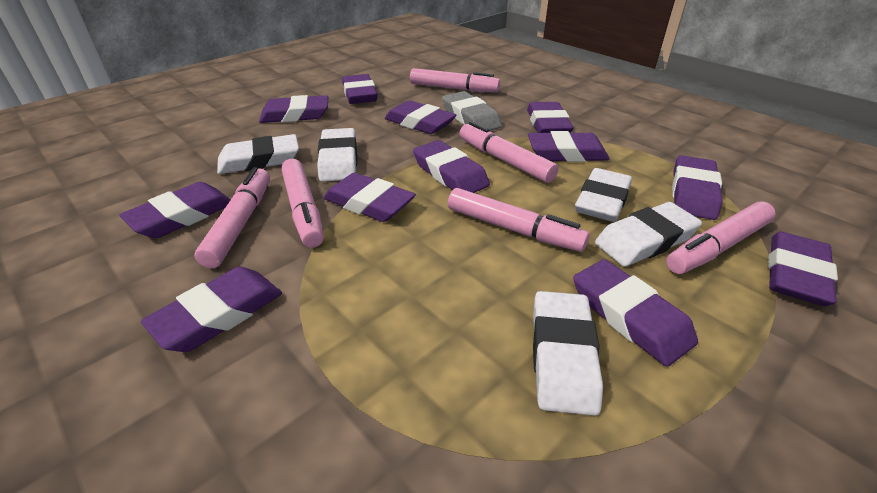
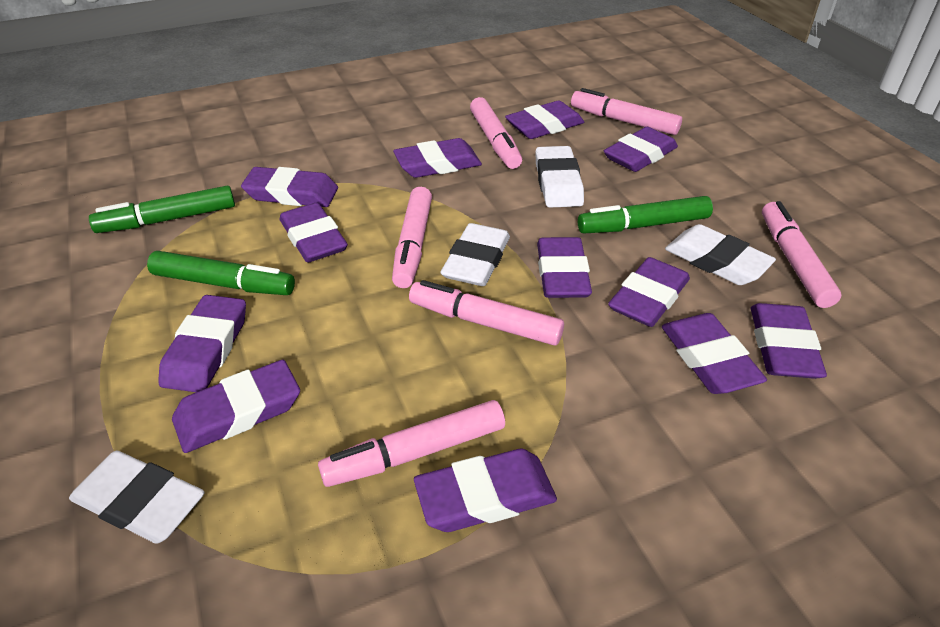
green marker: 0 -> 3
grey eraser: 1 -> 0
white eraser: 5 -> 4

